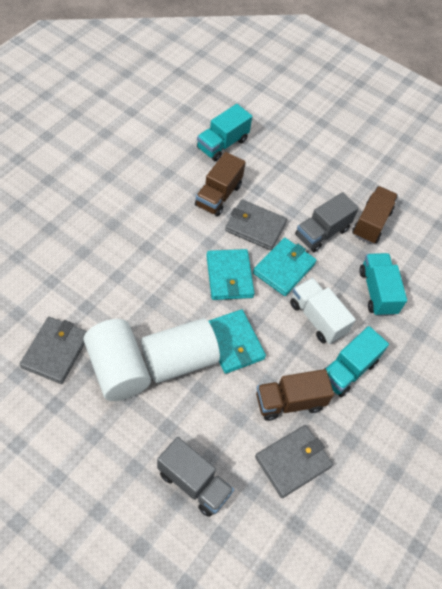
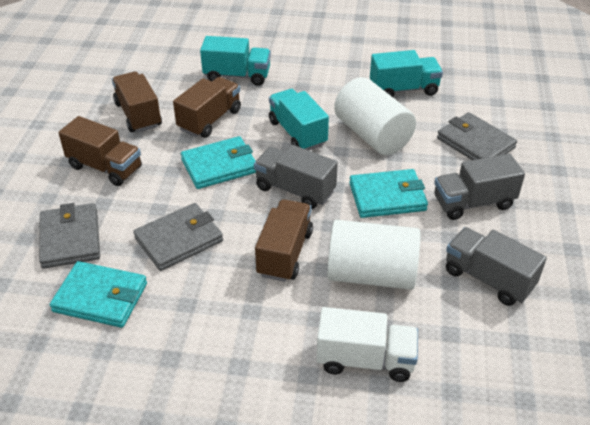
brown truck: 3 -> 4
grey truck: 2 -> 3

